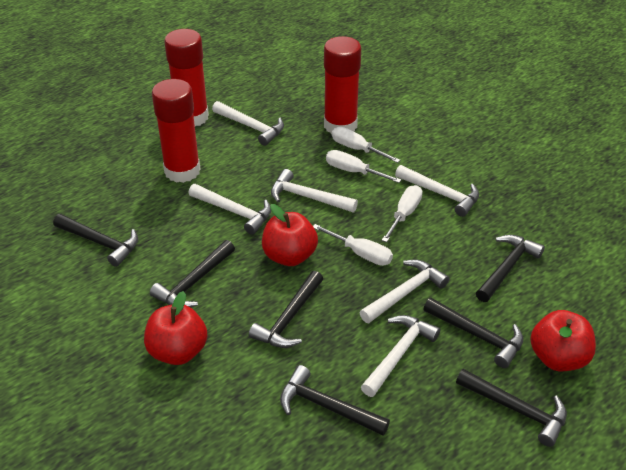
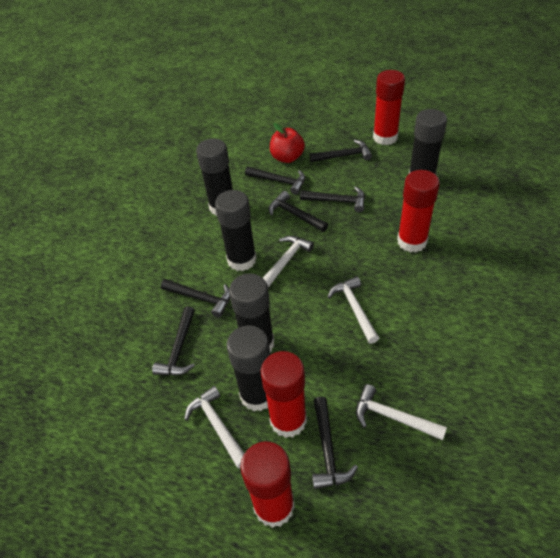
black glue stick: 0 -> 5
red apple: 3 -> 1
red glue stick: 3 -> 4
white hammer: 6 -> 4
white screwdriver: 4 -> 0

